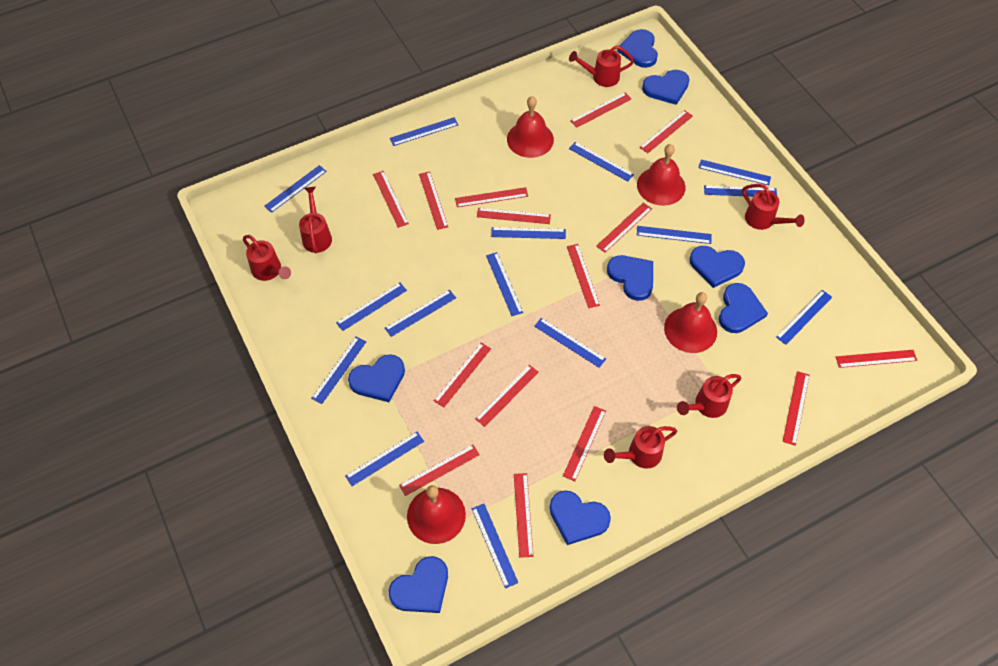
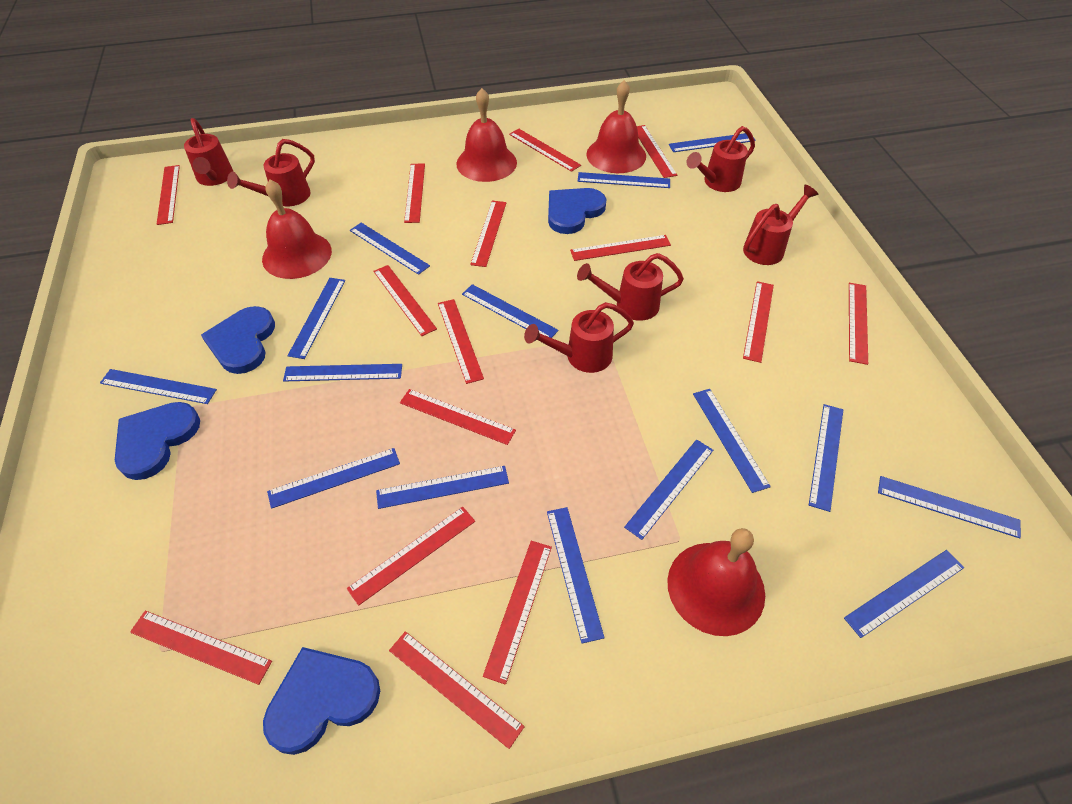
blue heart: 8 -> 4

